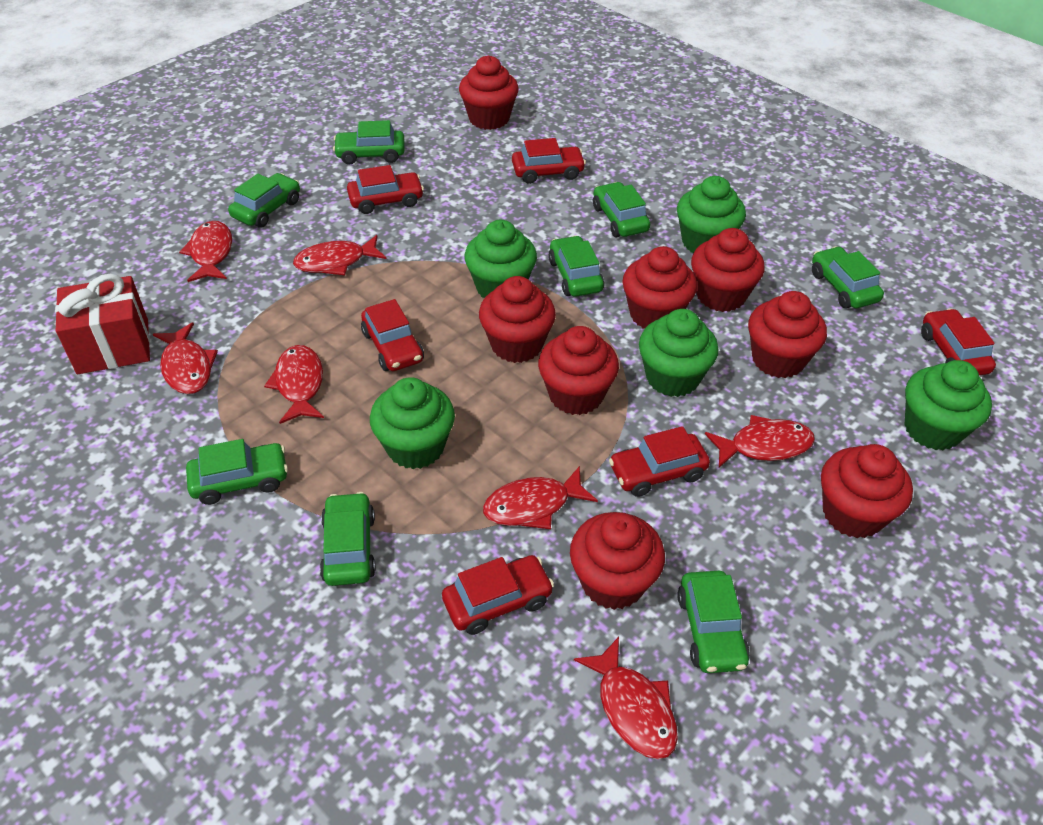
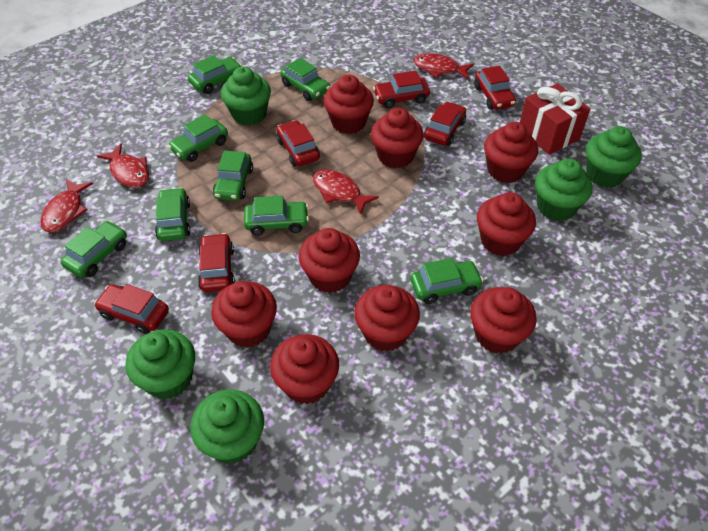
red cupcake: 8 -> 9
red fish: 7 -> 4

